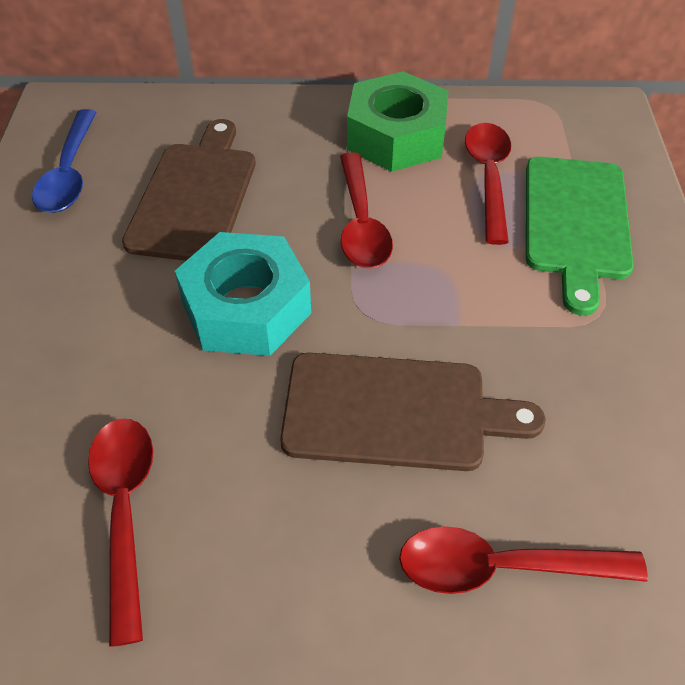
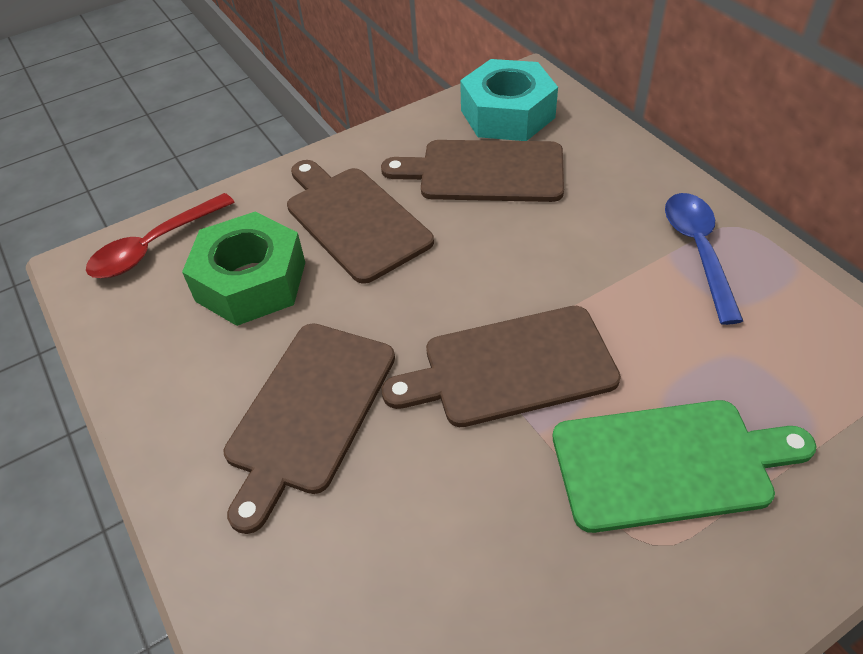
brown cutting board: 2 -> 4
red spoon: 4 -> 1

